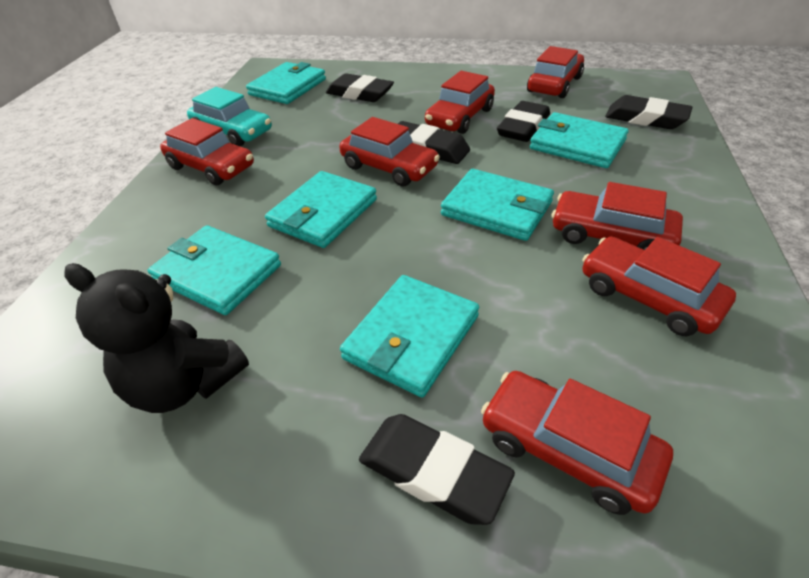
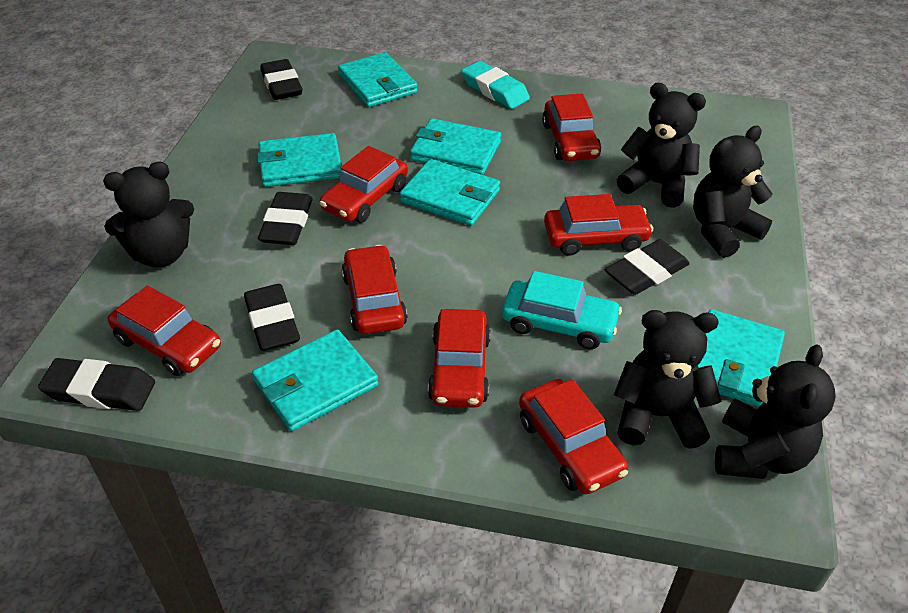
black teddy bear: 1 -> 5
turquoise eraser: 0 -> 1

